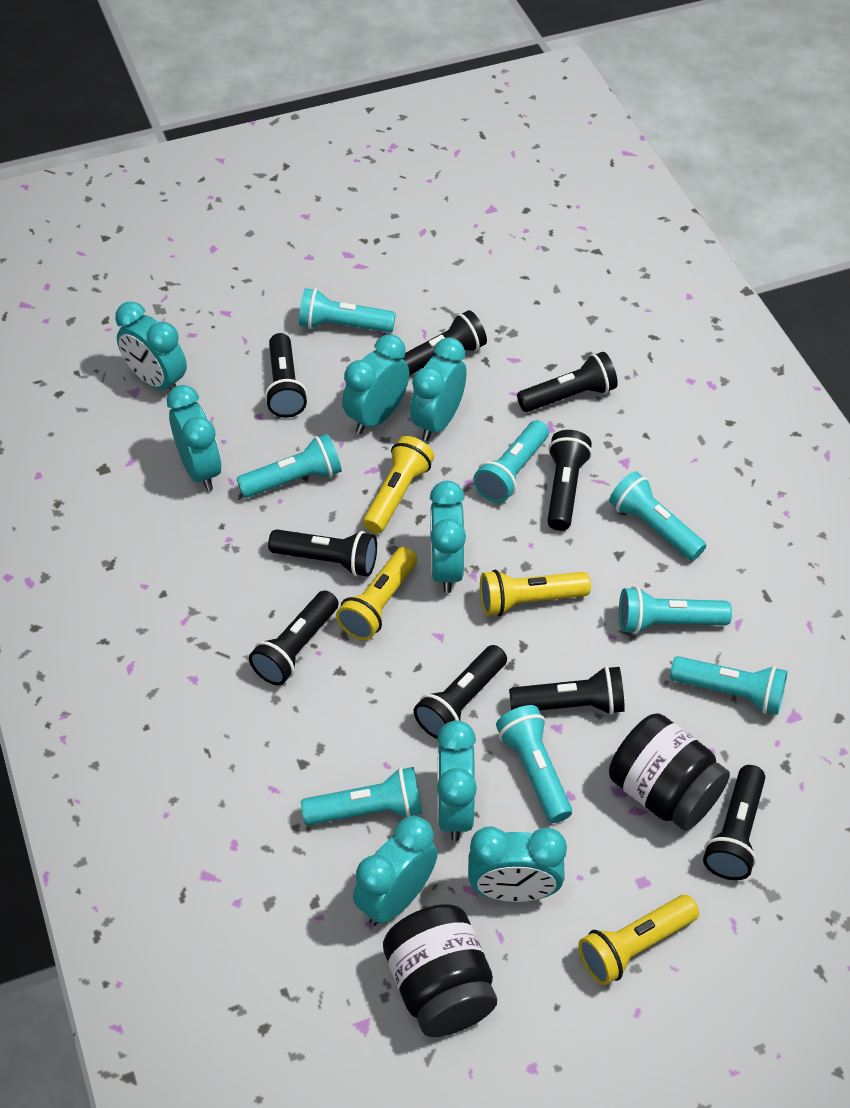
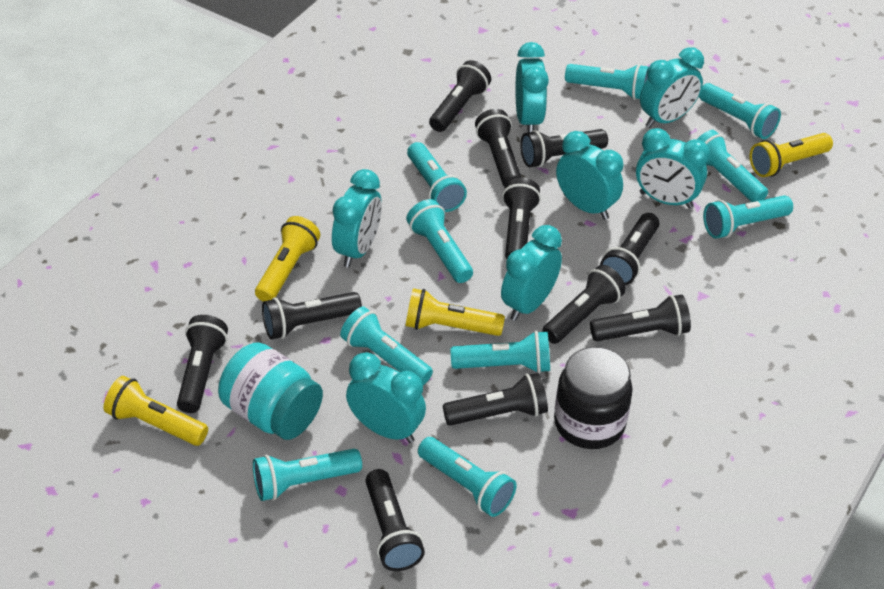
black flashlight: 9 -> 11
black jar: 2 -> 1
turquoise clock: 8 -> 7
turquoise flashlight: 8 -> 10
turquoise jar: 0 -> 1

